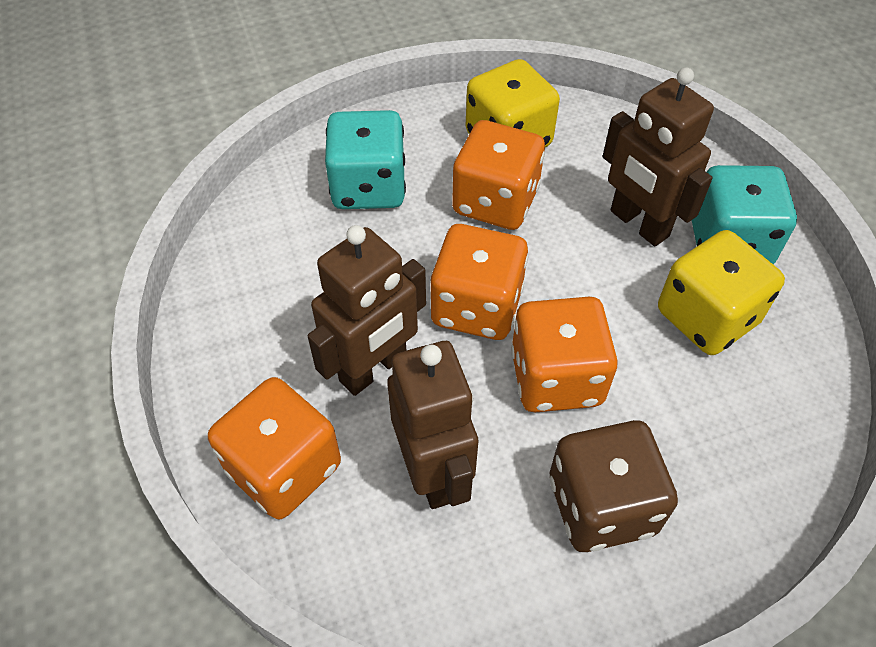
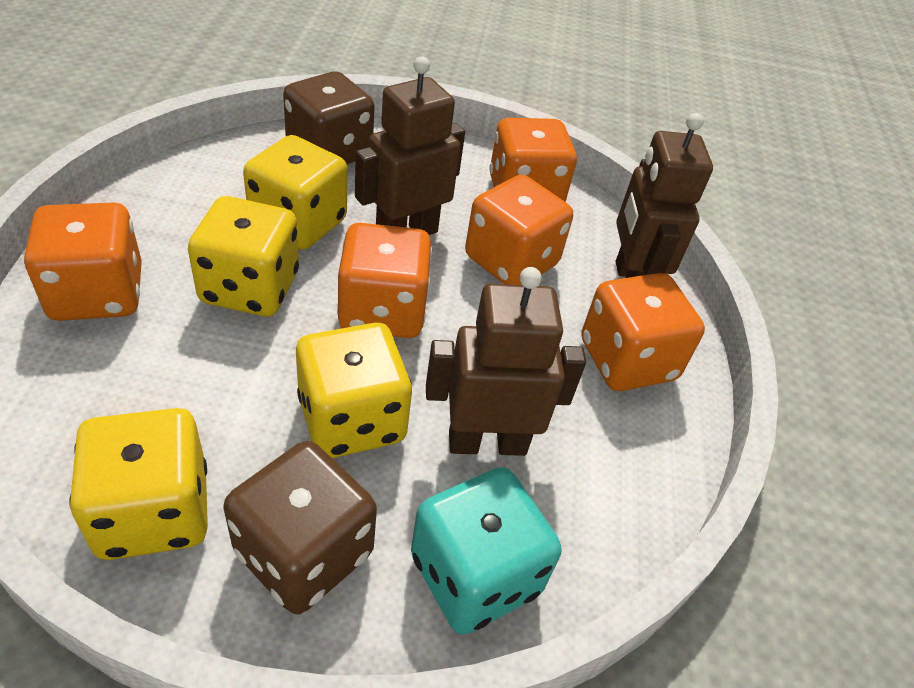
brown dice: 1 -> 2
orange dice: 4 -> 5
turquoise dice: 2 -> 1
yellow dice: 2 -> 4

